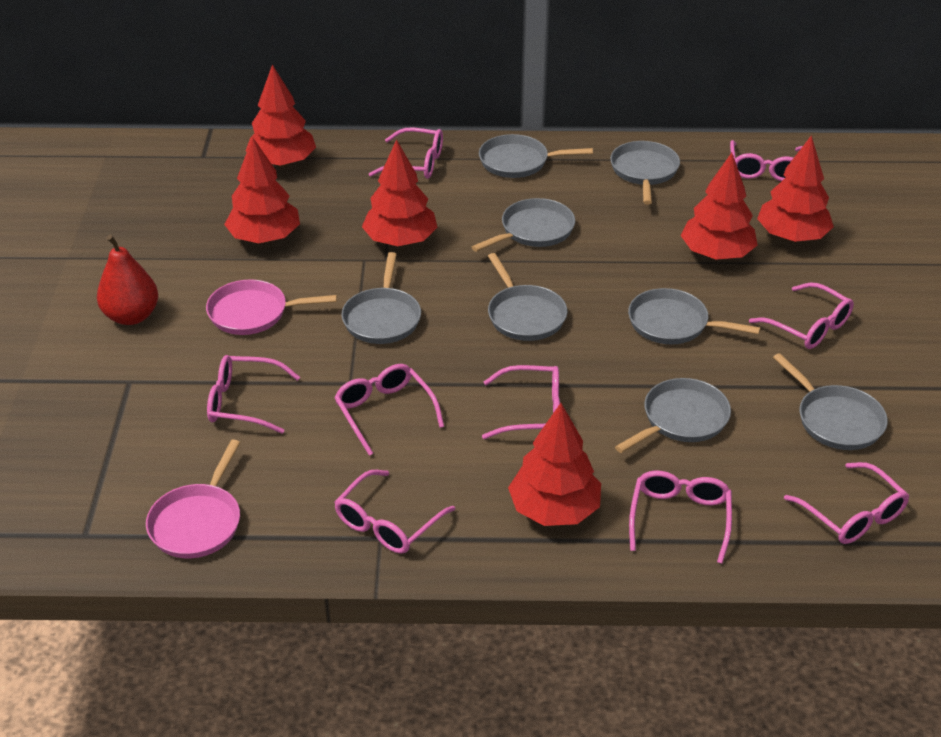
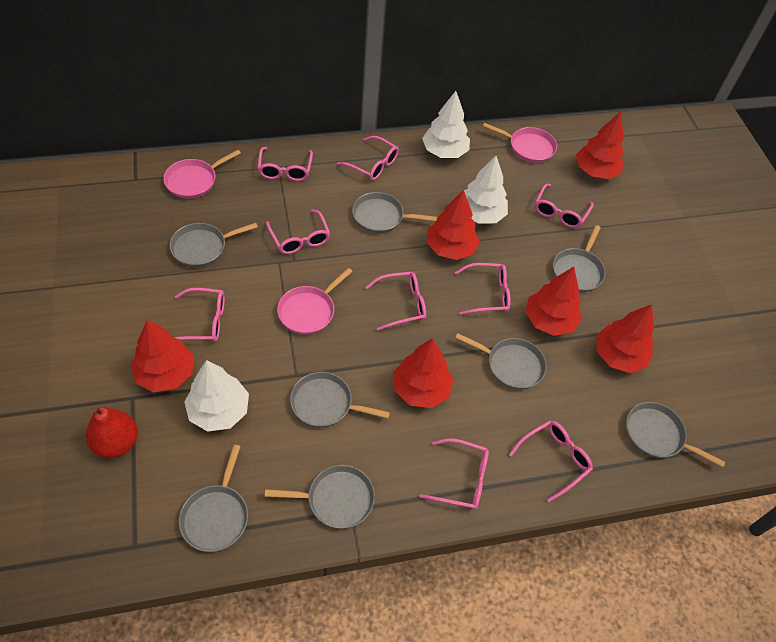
pink pan: 2 -> 3
white tree: 0 -> 3

